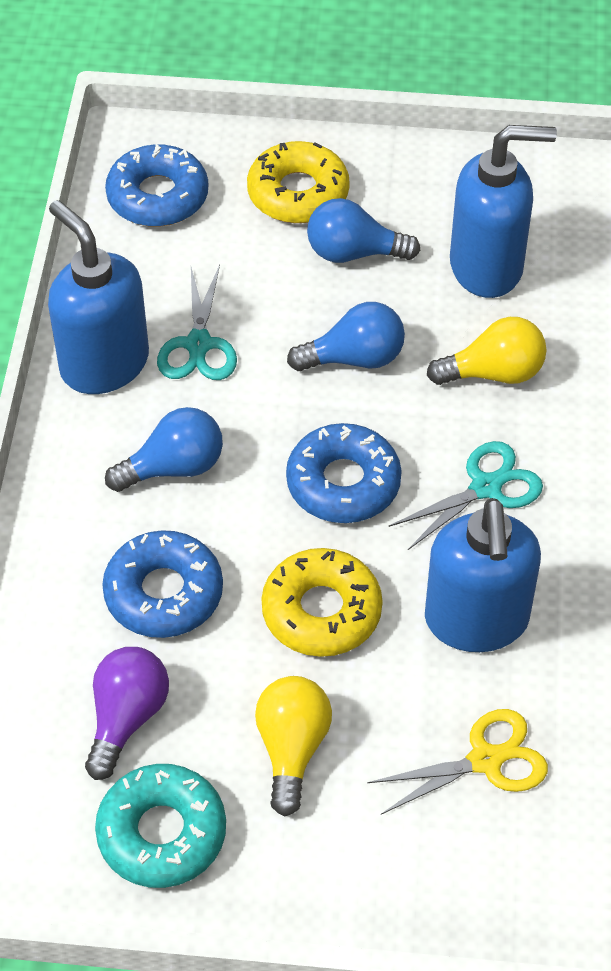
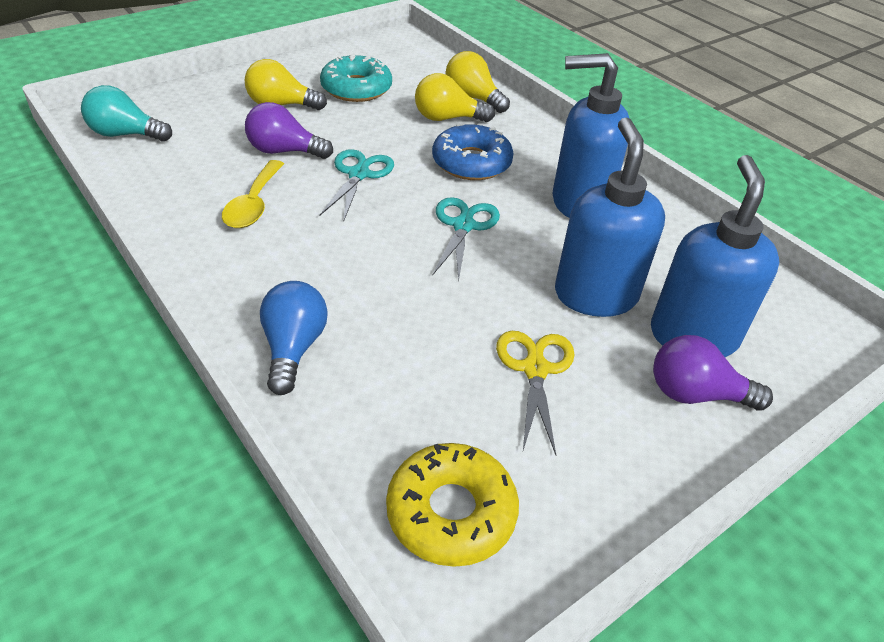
blue donut: 3 -> 1
blue light bulb: 3 -> 1
purple light bulb: 1 -> 2
turquoise light bulb: 0 -> 1
yellow donut: 2 -> 1
yellow light bulb: 2 -> 3
yellow spoon: 0 -> 1

